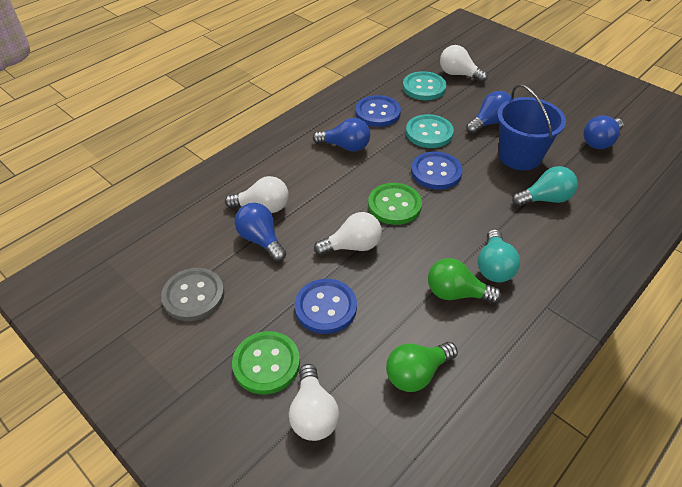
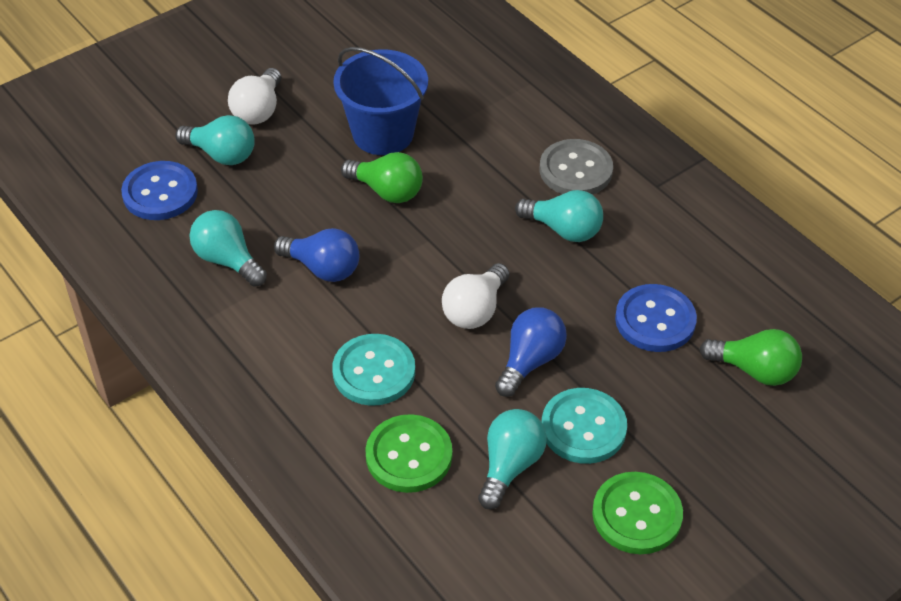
blue button: 3 -> 2
blue light bulb: 4 -> 2
turquoise light bulb: 2 -> 4
white light bulb: 4 -> 2

